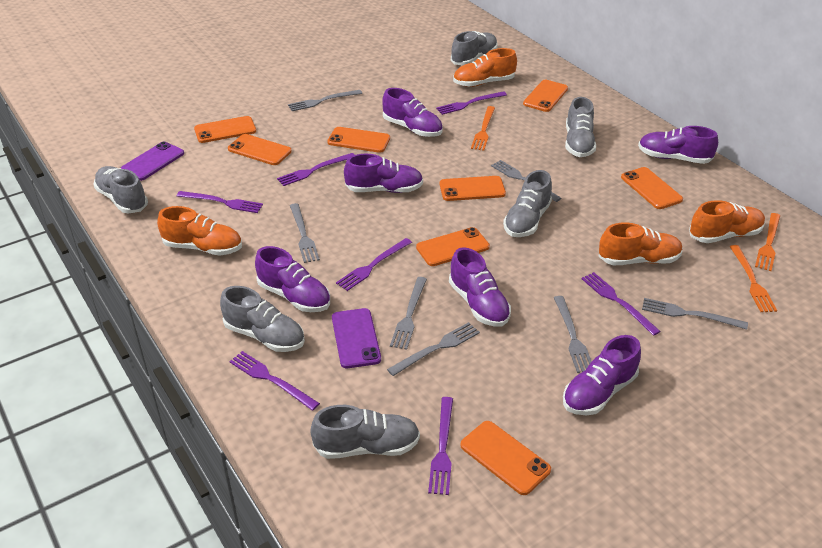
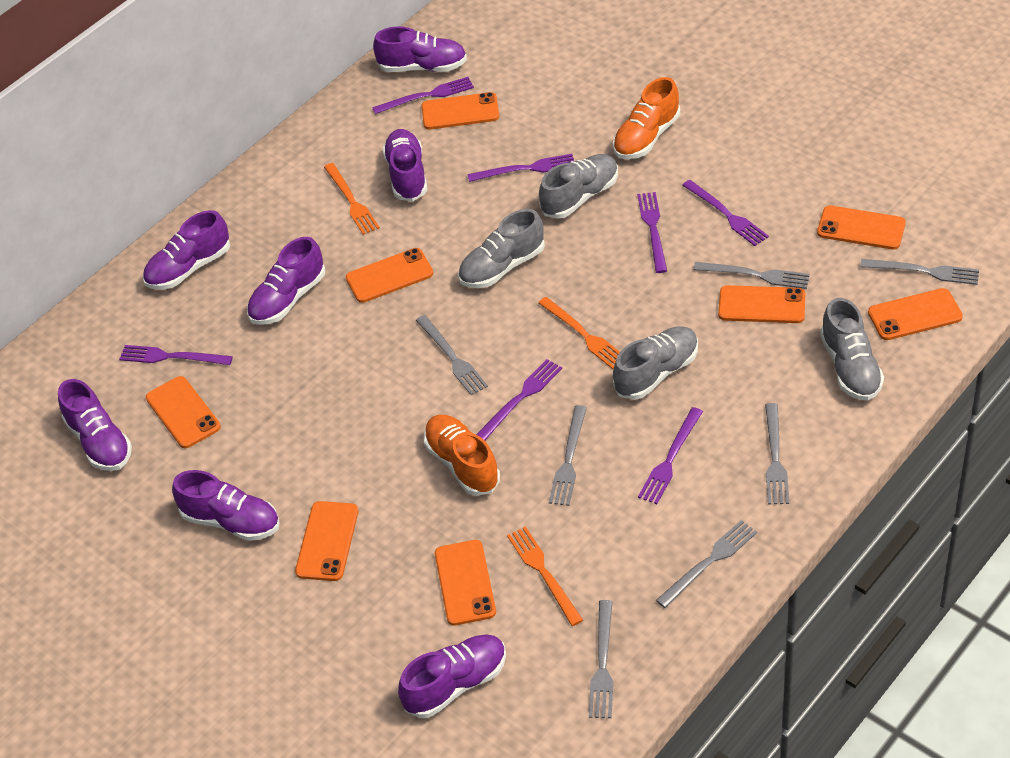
grey shoe: 6 -> 4
orange shoe: 4 -> 2
purple phone: 2 -> 0
purple shoe: 6 -> 7

